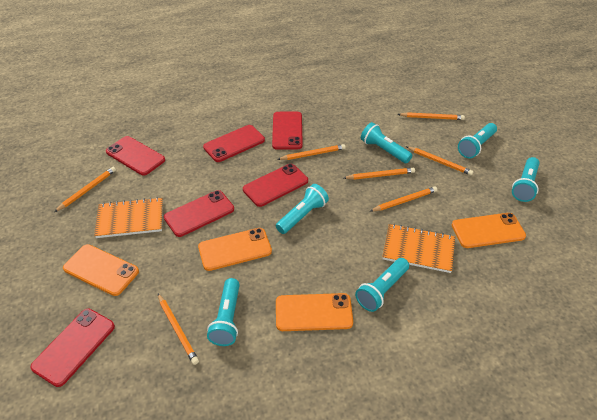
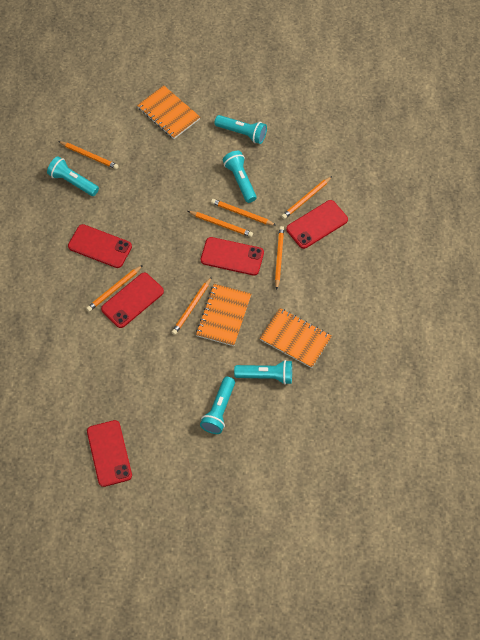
orange notebook: 2 -> 3
orange phone: 4 -> 0
red phone: 6 -> 5
turquoise flashlight: 6 -> 5

